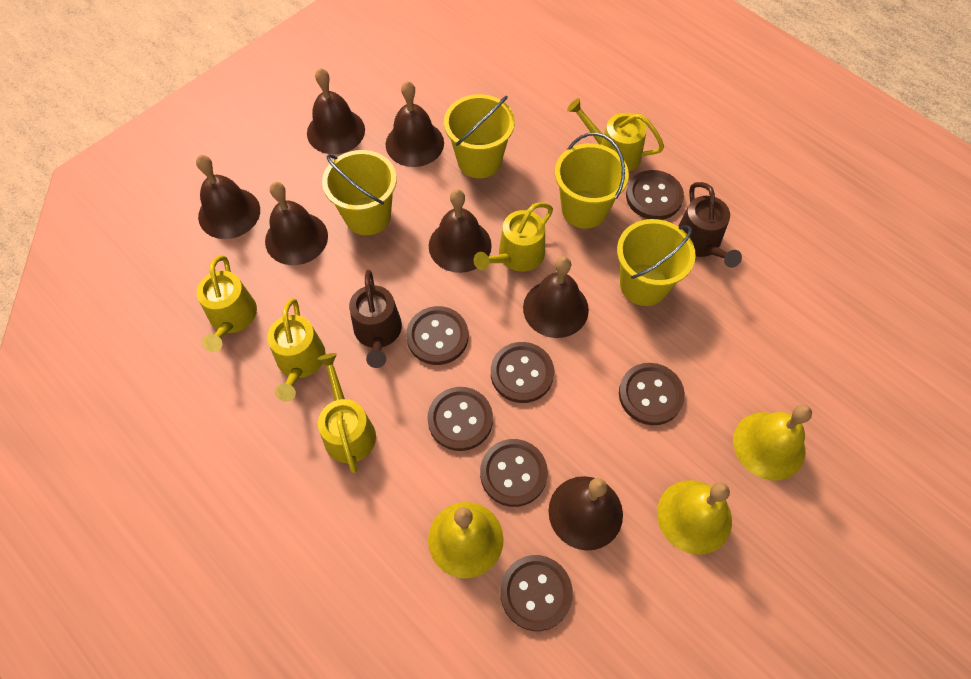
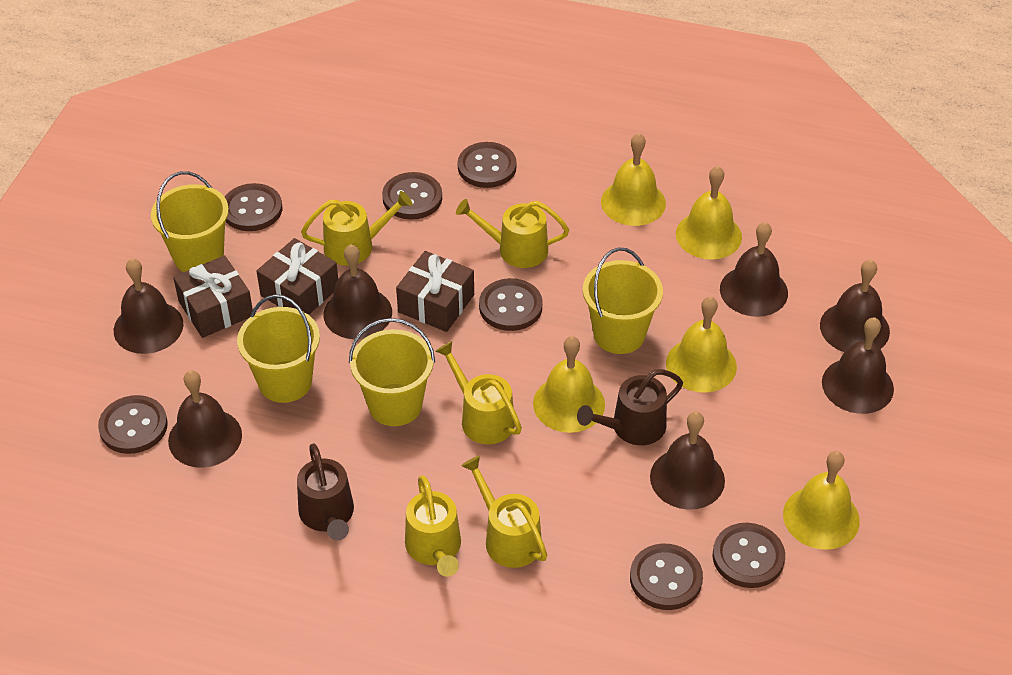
brown gift: 0 -> 3
yellow bell: 3 -> 5

